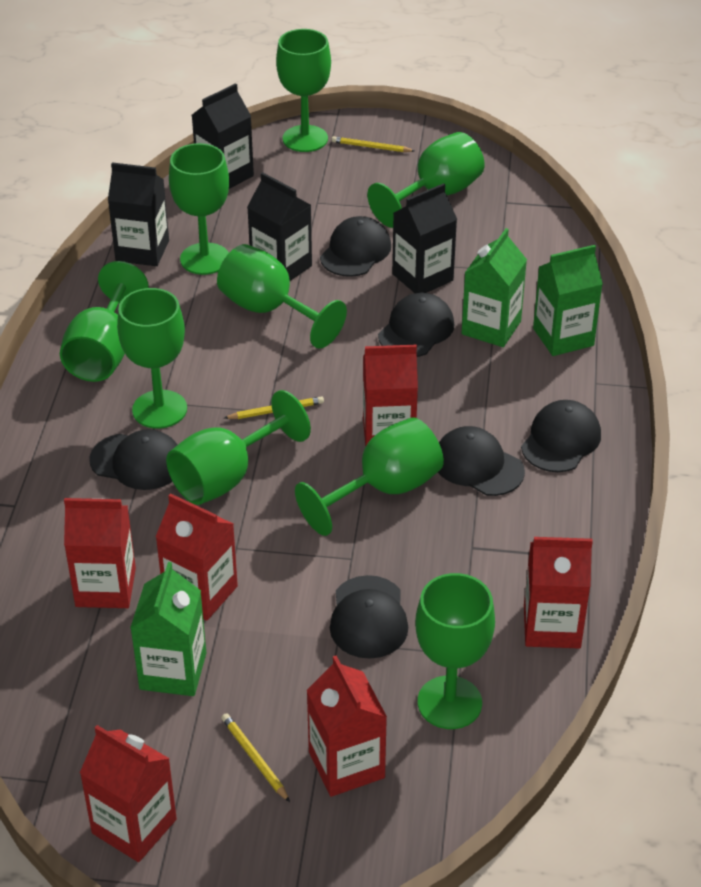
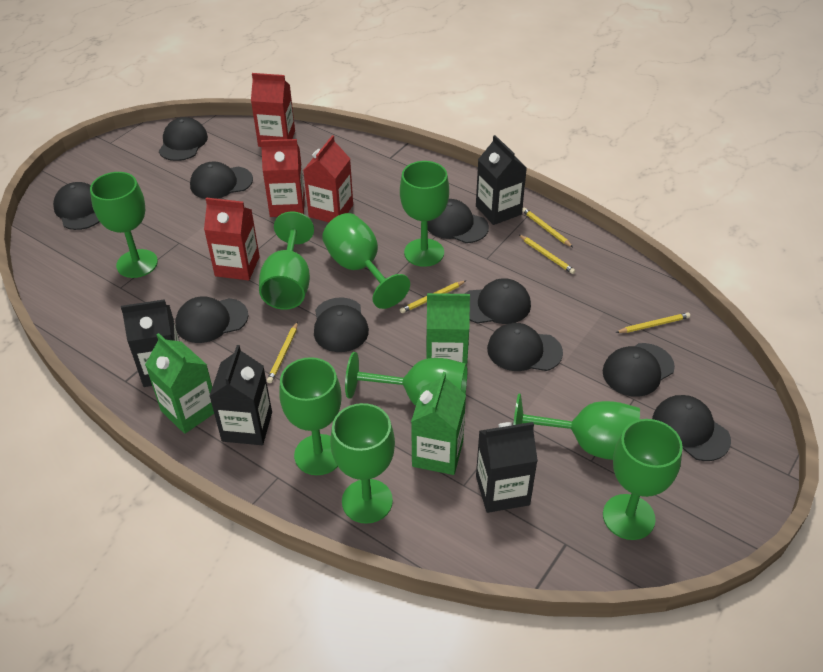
black cap: 6 -> 10
red carton: 6 -> 4
yellow pencil: 3 -> 5

